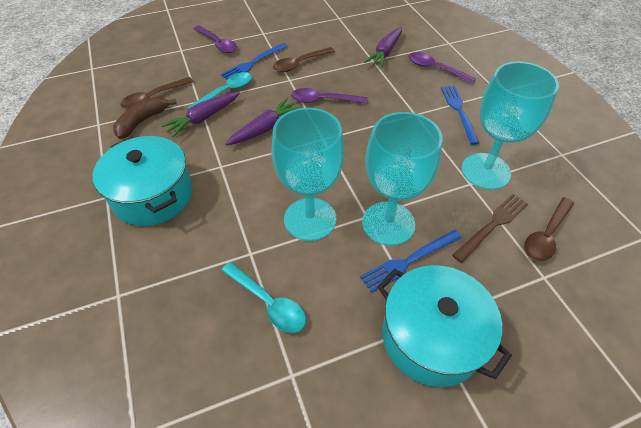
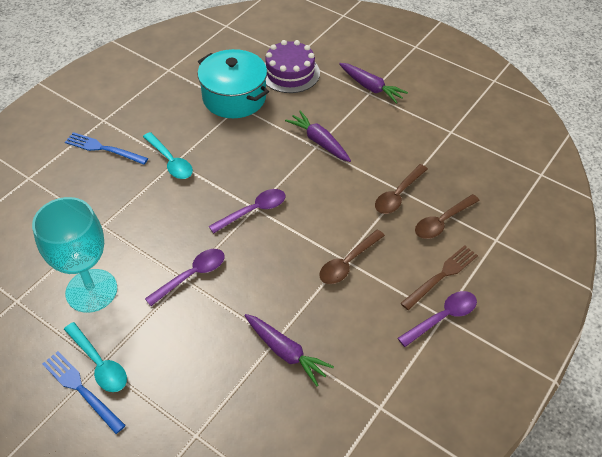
blue fork: 3 -> 2
brown banana: 1 -> 0
purple cake: 0 -> 1
turquoise goblet: 3 -> 1
turquoise pot: 2 -> 1

